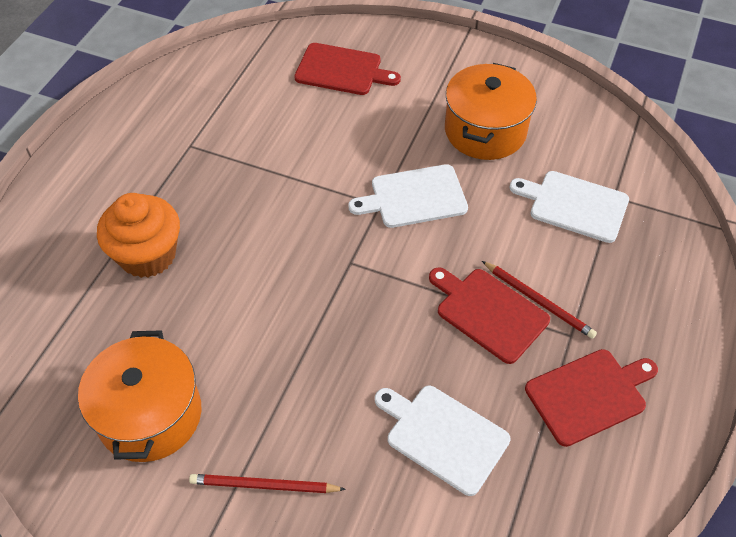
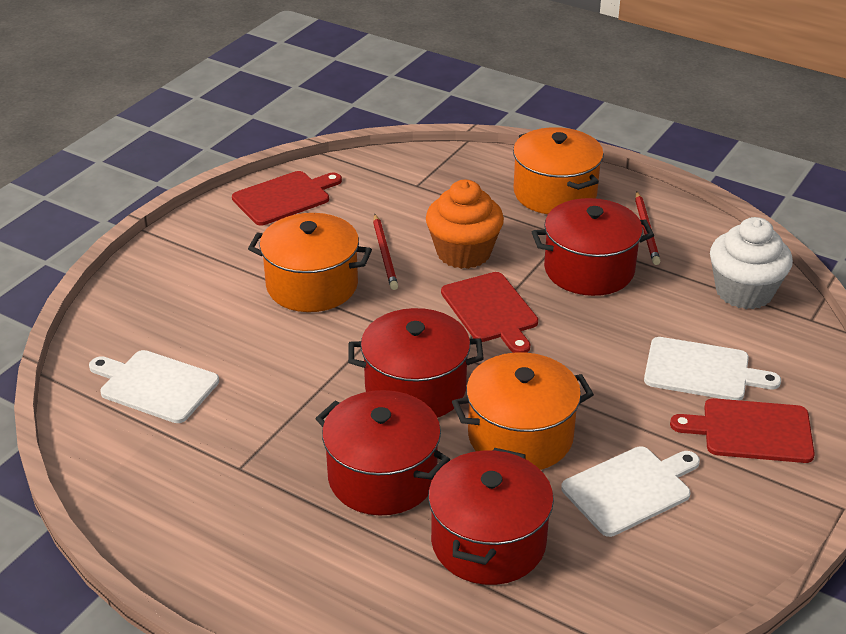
orange pot: 2 -> 3
red pot: 0 -> 4
white cupcake: 0 -> 1

